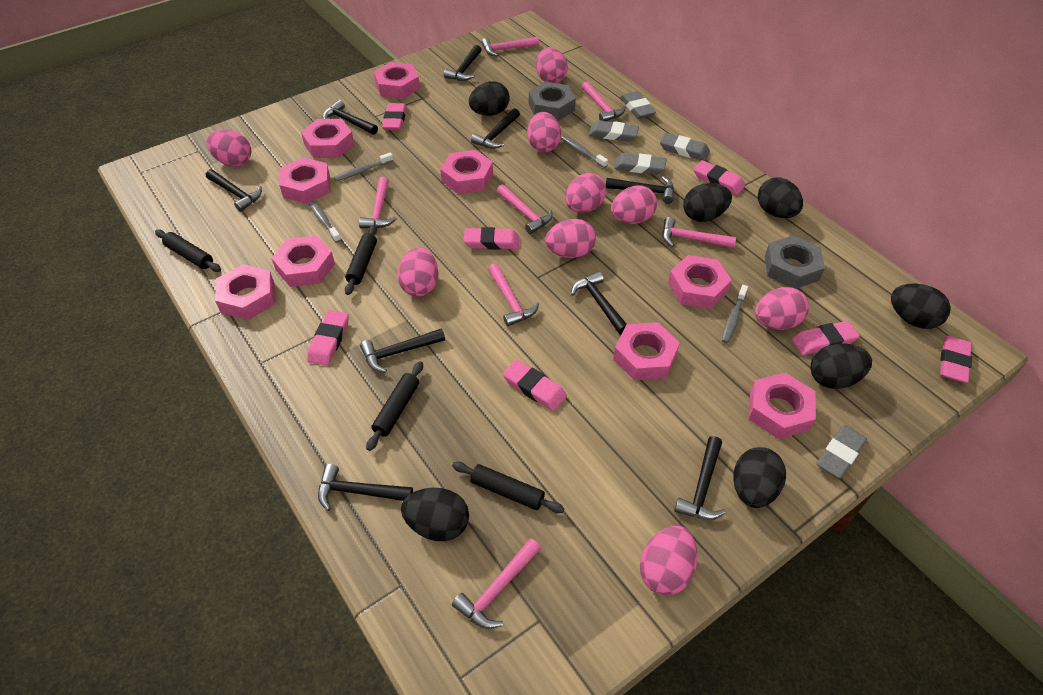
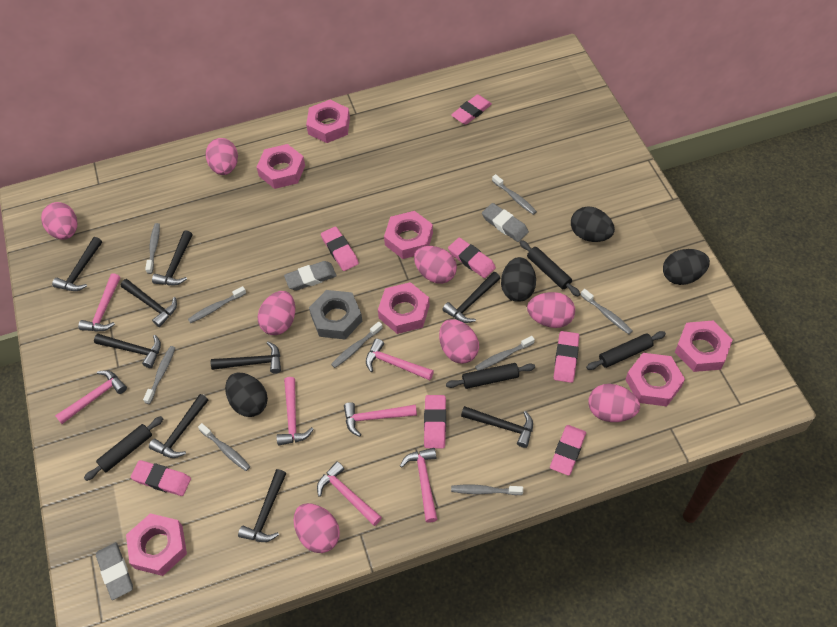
black egg: 7 -> 4
grey eraser: 5 -> 3
grey nut: 2 -> 1
grey toothbrush: 4 -> 9
pink egg: 9 -> 8
pink nut: 9 -> 7

